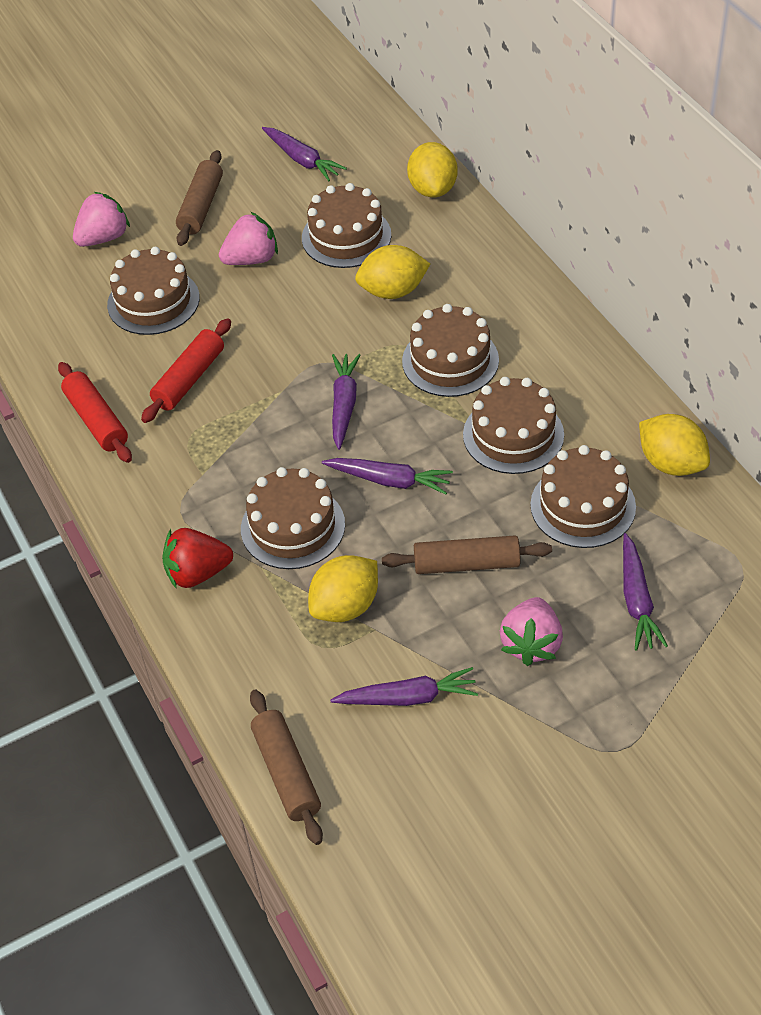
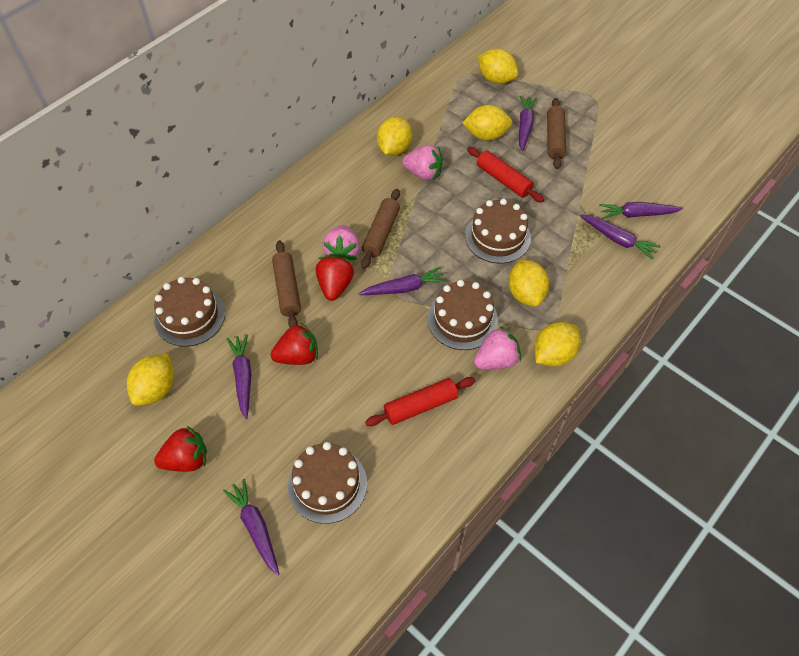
brown cake: 6 -> 4
purple carrot: 5 -> 6
red strawberry: 1 -> 3
yellow lemon: 4 -> 6

